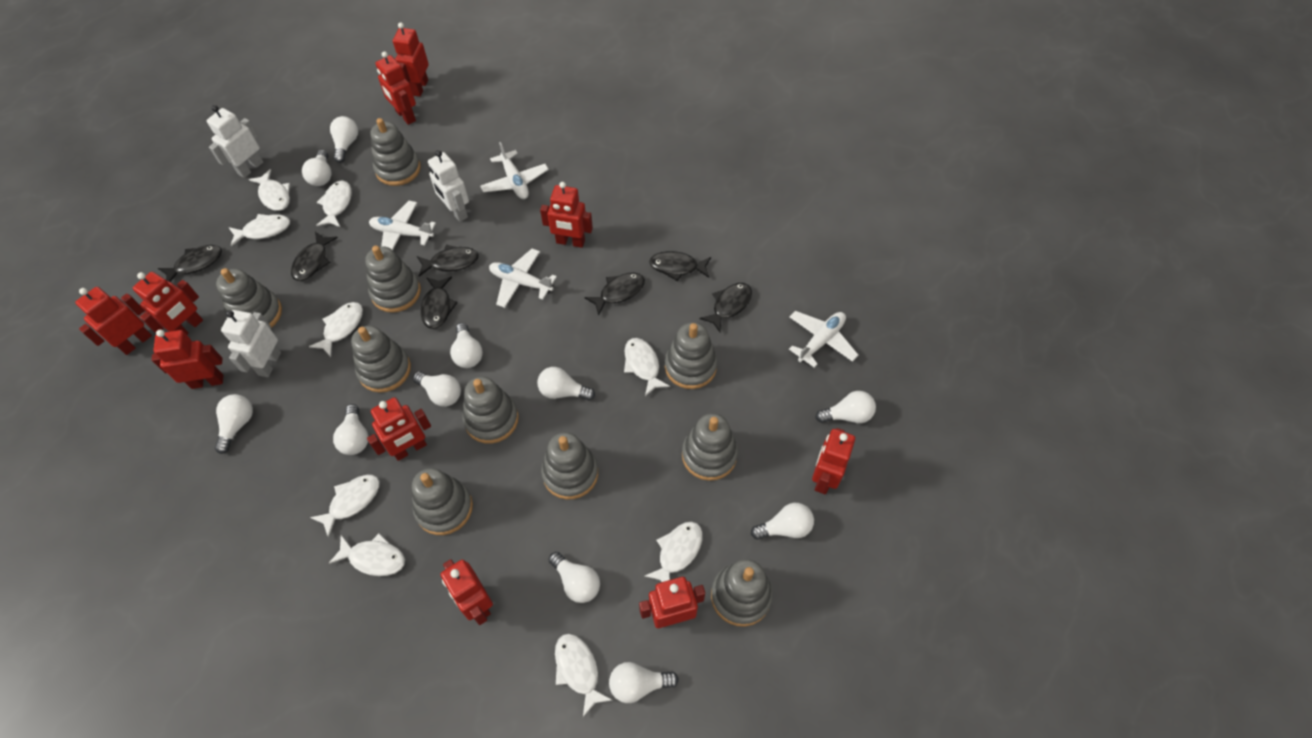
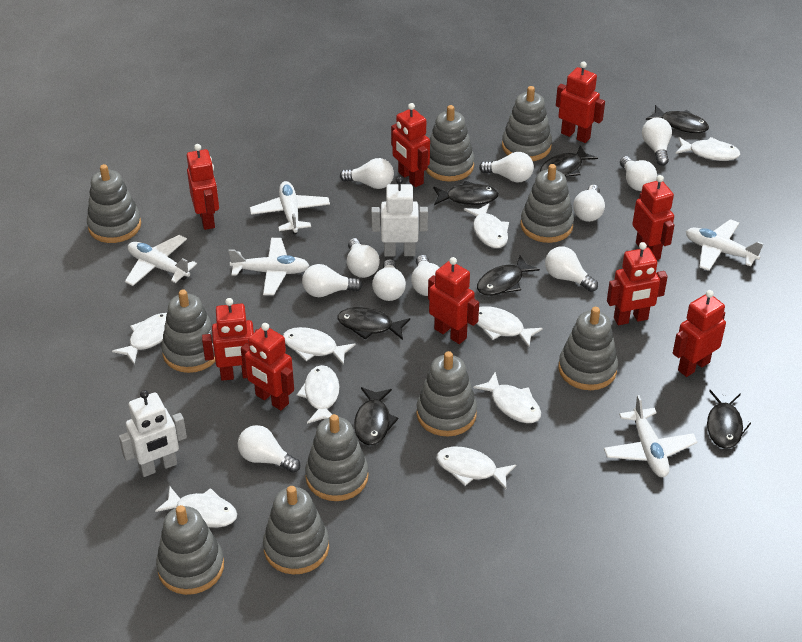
red robot: 10 -> 9
white plane: 4 -> 5
white robot: 3 -> 2

